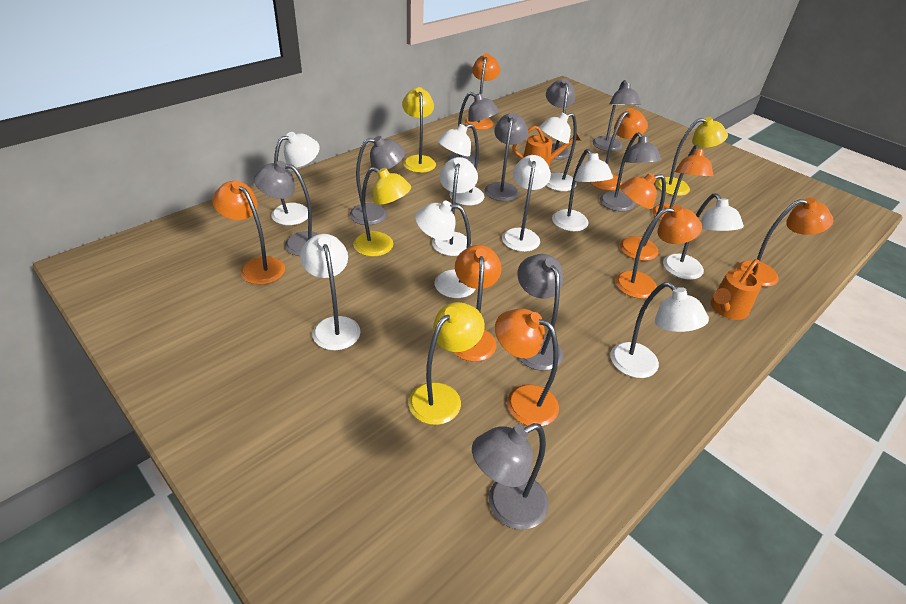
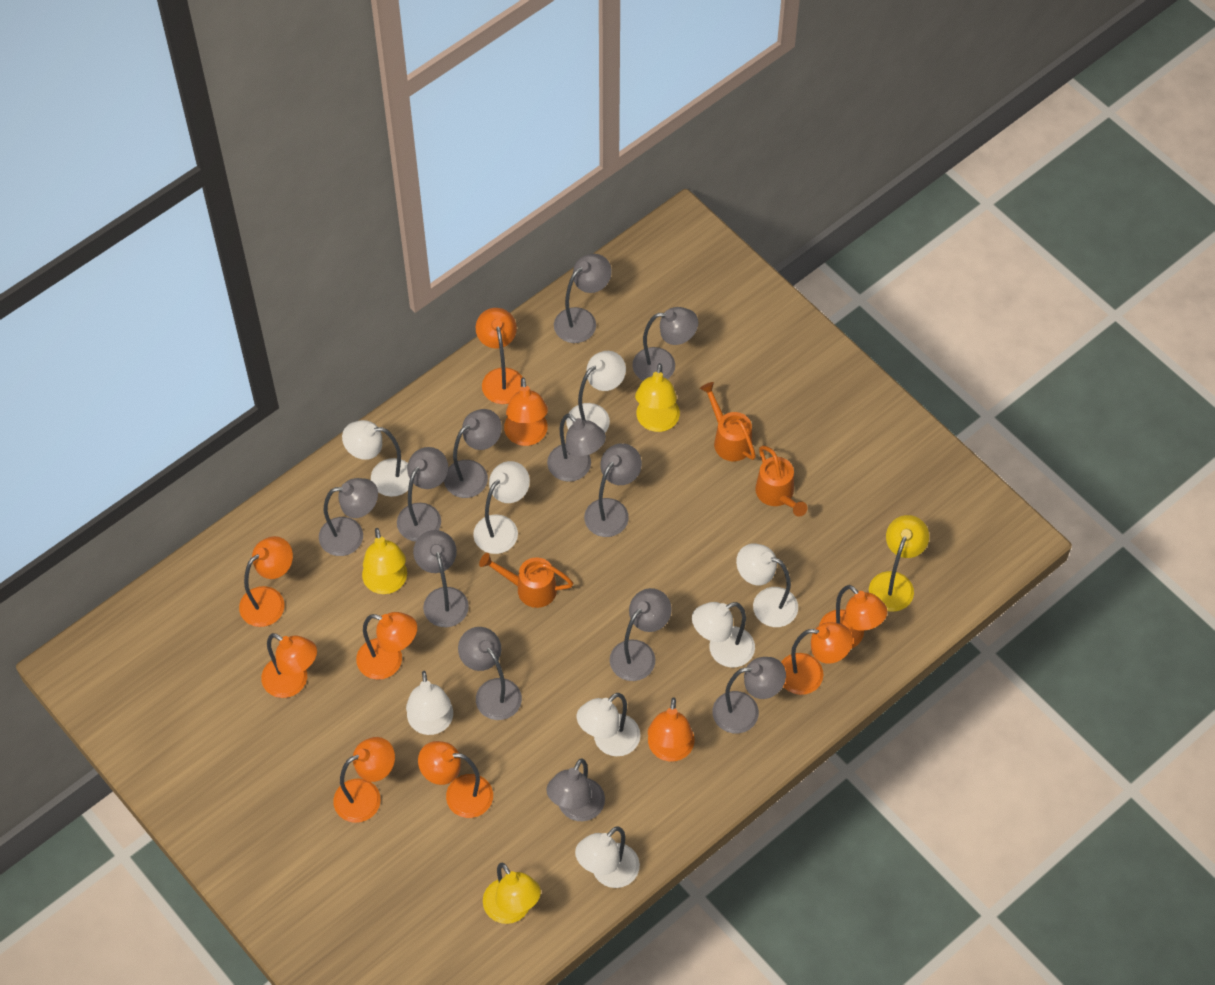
grey lamp: 9 -> 12
orange lamp: 9 -> 10
orange watering can: 2 -> 3
white lamp: 10 -> 8

